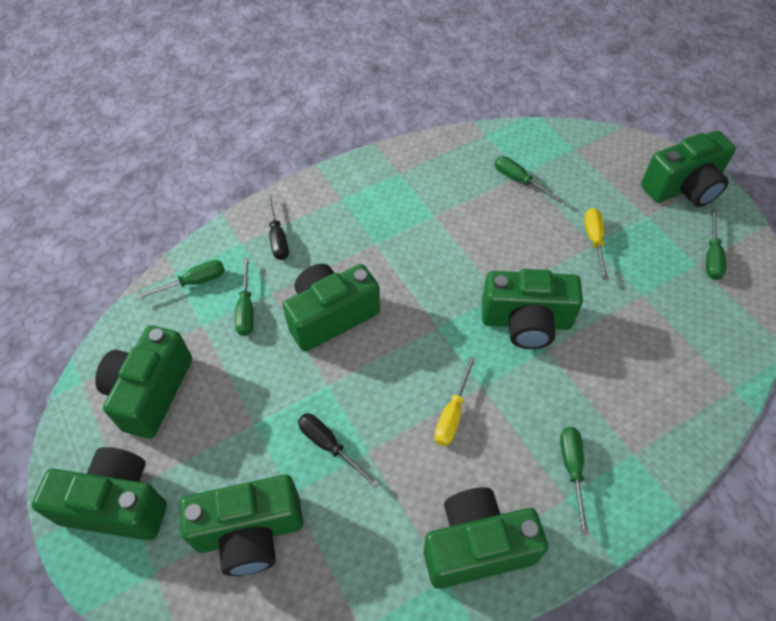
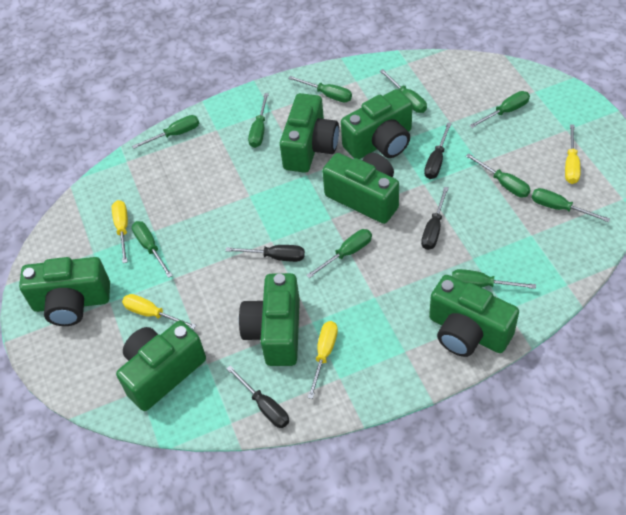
black screwdriver: 2 -> 4
green screwdriver: 5 -> 10
yellow screwdriver: 2 -> 4

